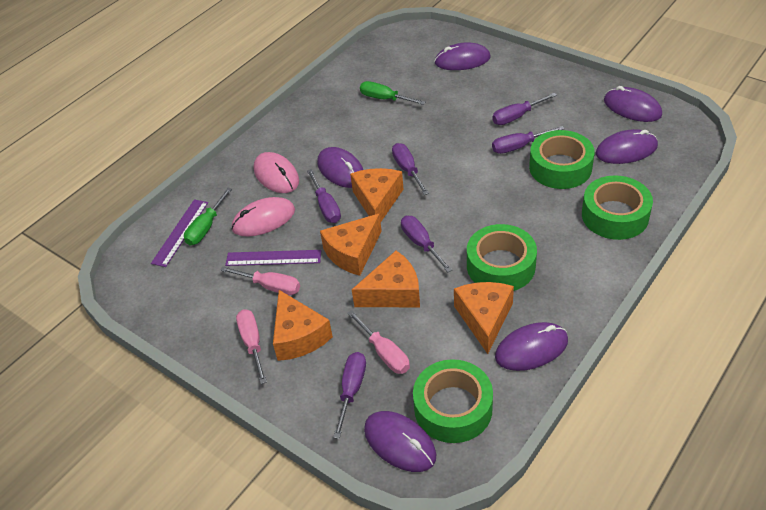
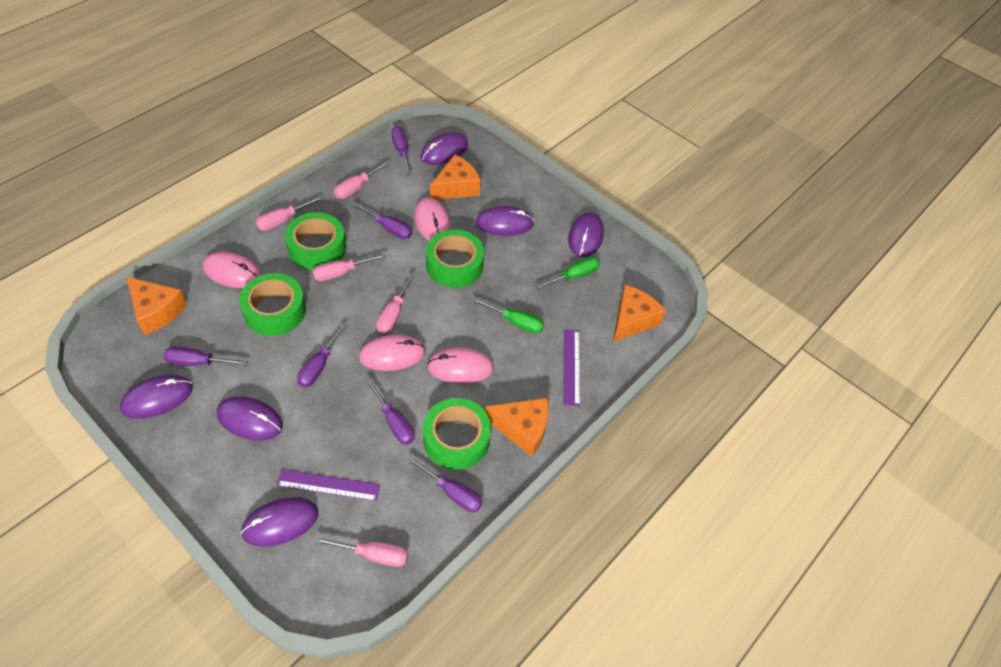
orange cheese: 5 -> 4
pink mouse: 2 -> 4
pink screwdriver: 3 -> 5

